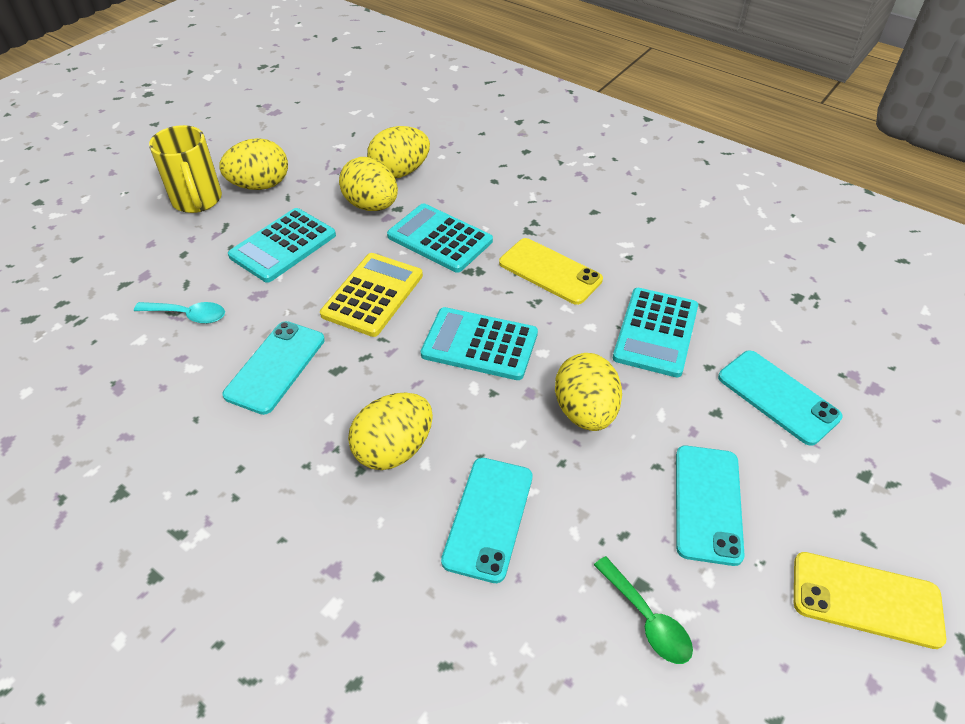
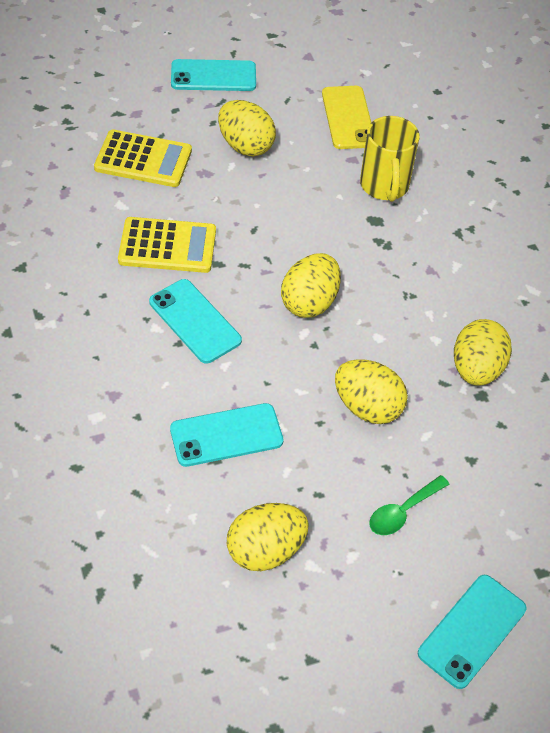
turquoise calculator: 4 -> 0
turquoise spoon: 1 -> 0
yellow calculator: 1 -> 2
yellow phone: 2 -> 1

